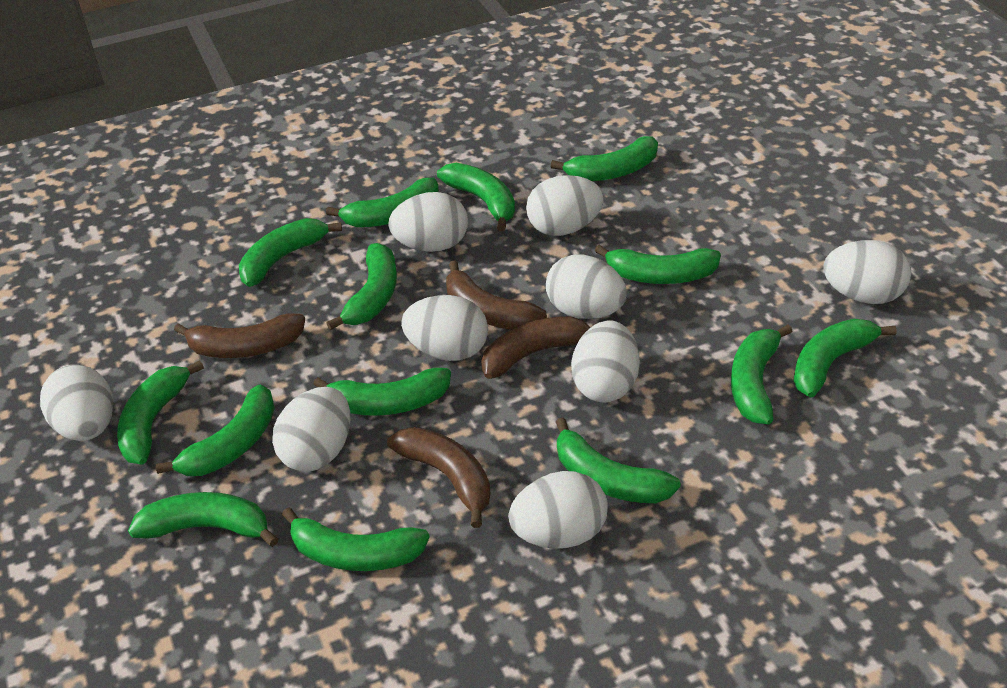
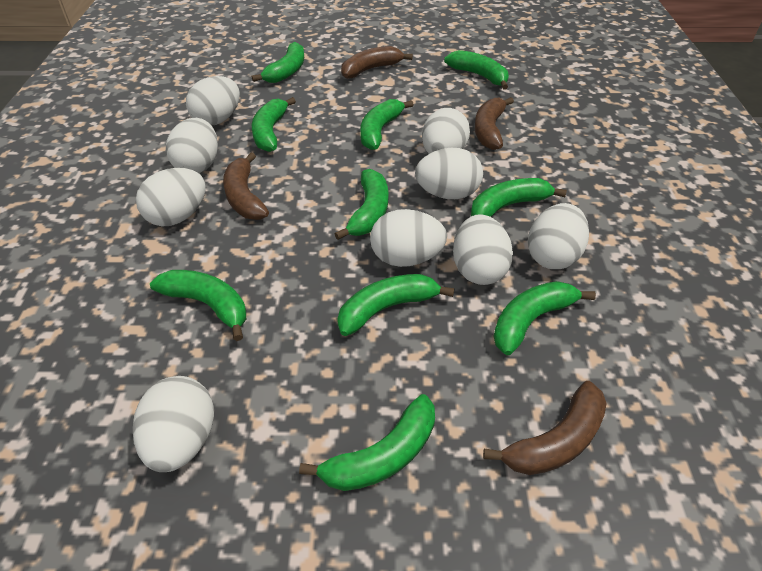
green banana: 14 -> 10

